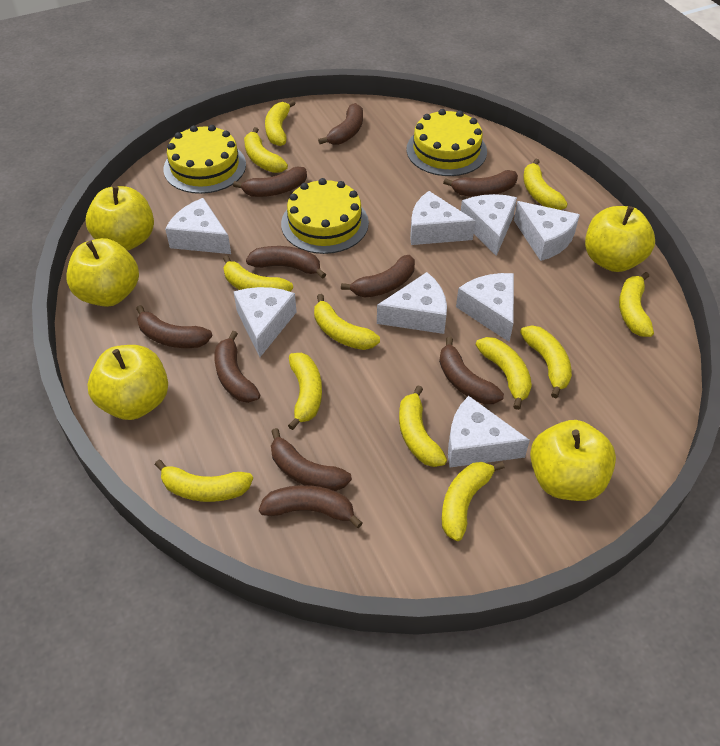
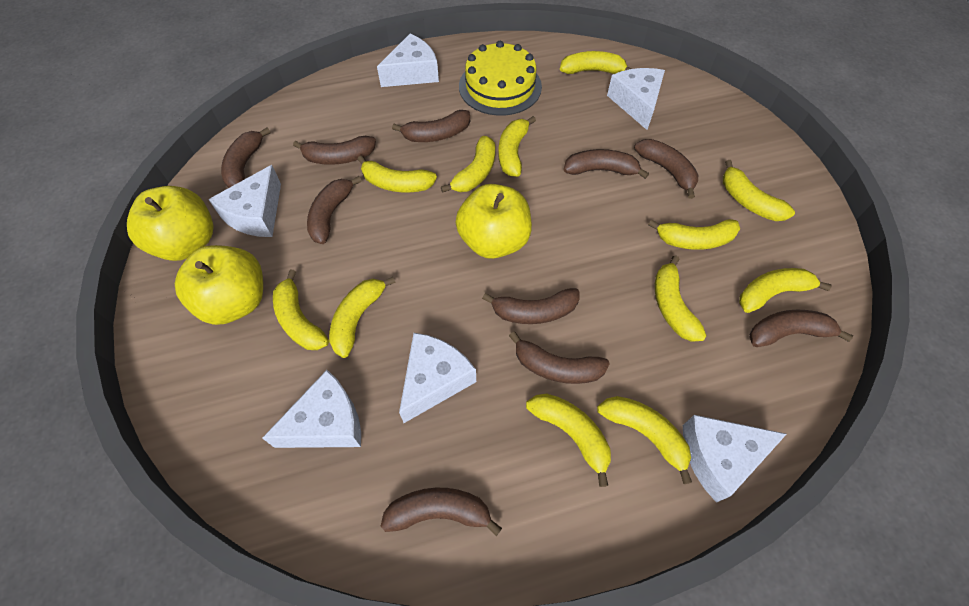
white cheese: 8 -> 6
yellow apple: 5 -> 3
yellow cake: 3 -> 1

